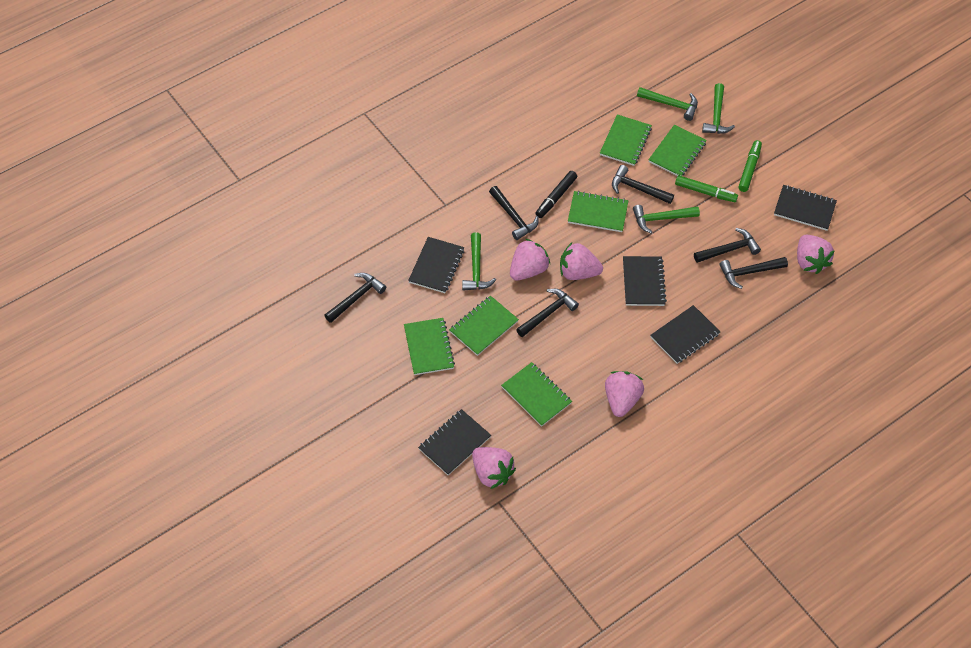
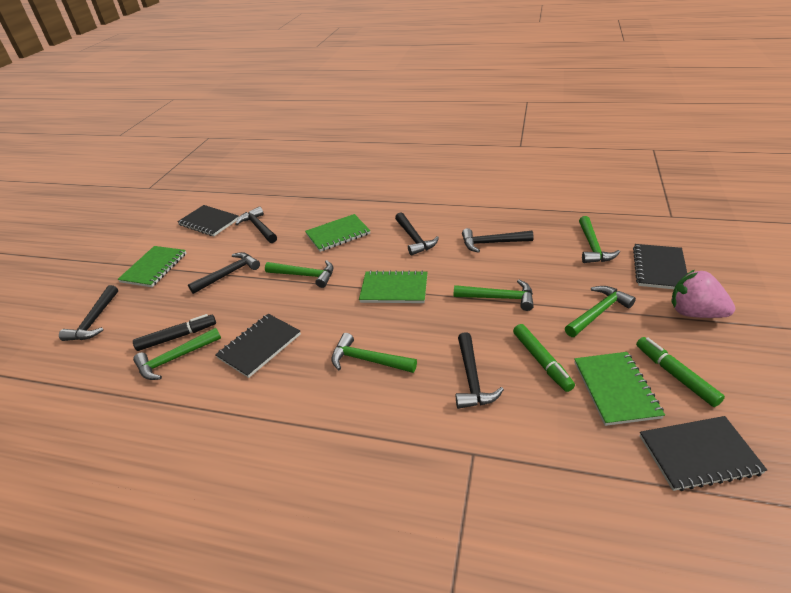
black notebook: 5 -> 4
green hammer: 4 -> 6
green notebook: 6 -> 4
pink strawberry: 5 -> 1

